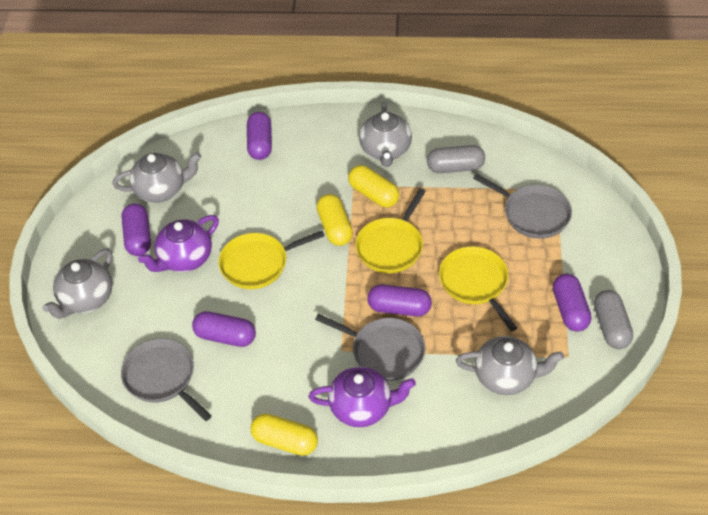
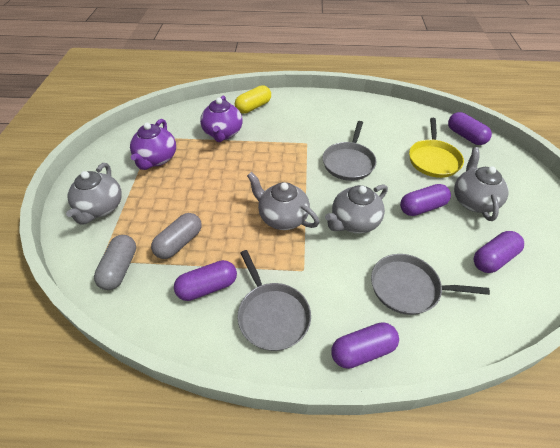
yellow capsule: 3 -> 1
yellow pan: 3 -> 1

